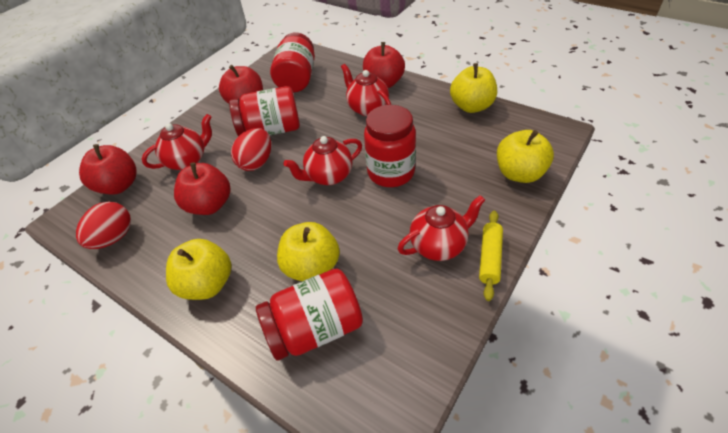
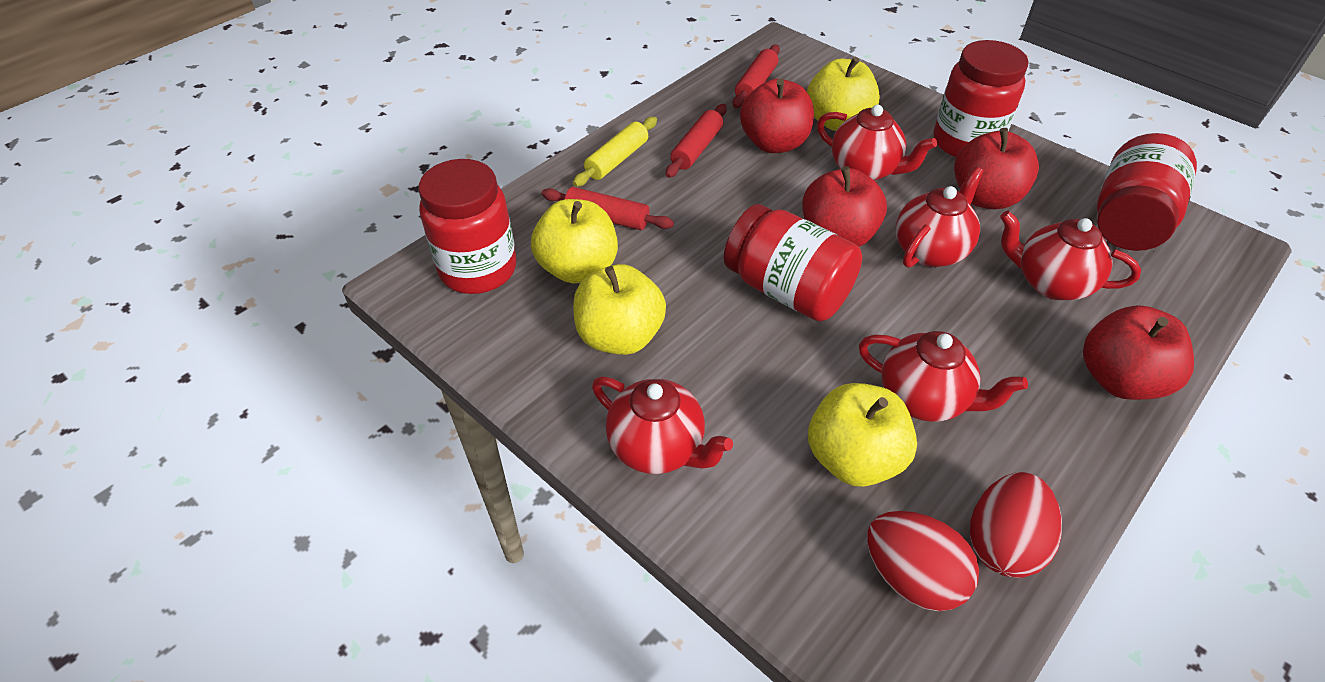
red rolling pin: 0 -> 3
red teapot: 4 -> 5

